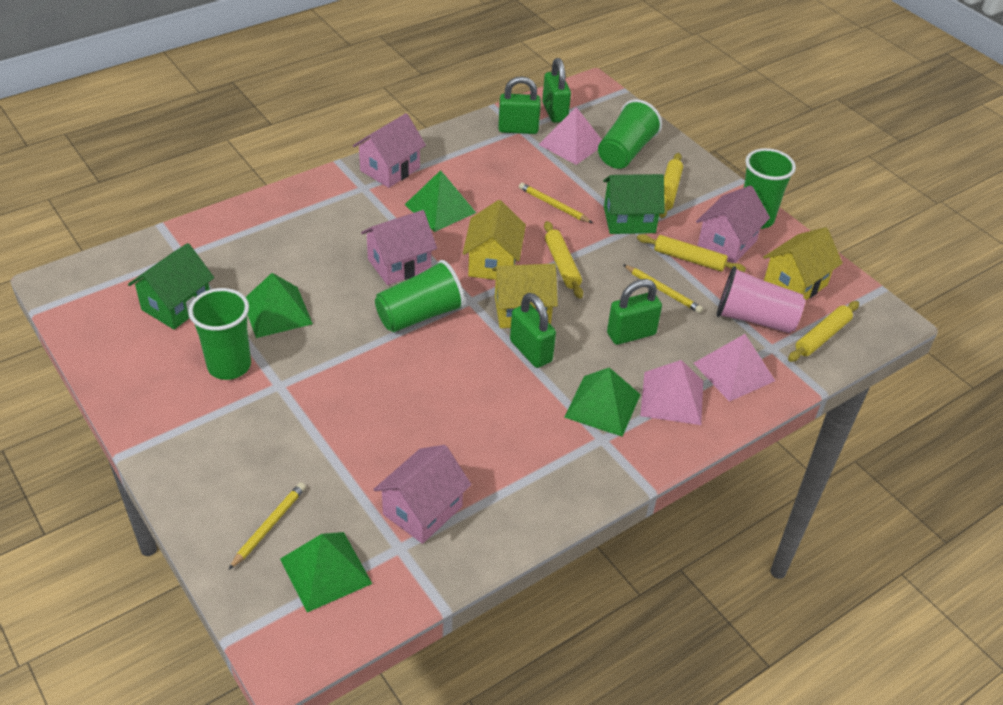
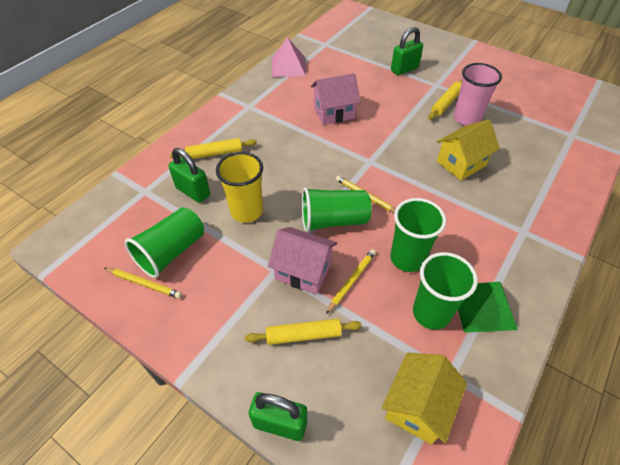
green house: 2 -> 0
green padlock: 4 -> 3
green pyramid: 4 -> 1
pink house: 4 -> 2
pink pyramid: 3 -> 1
yellow cup: 0 -> 1
yellow house: 3 -> 2
yellow rolling pin: 4 -> 3

